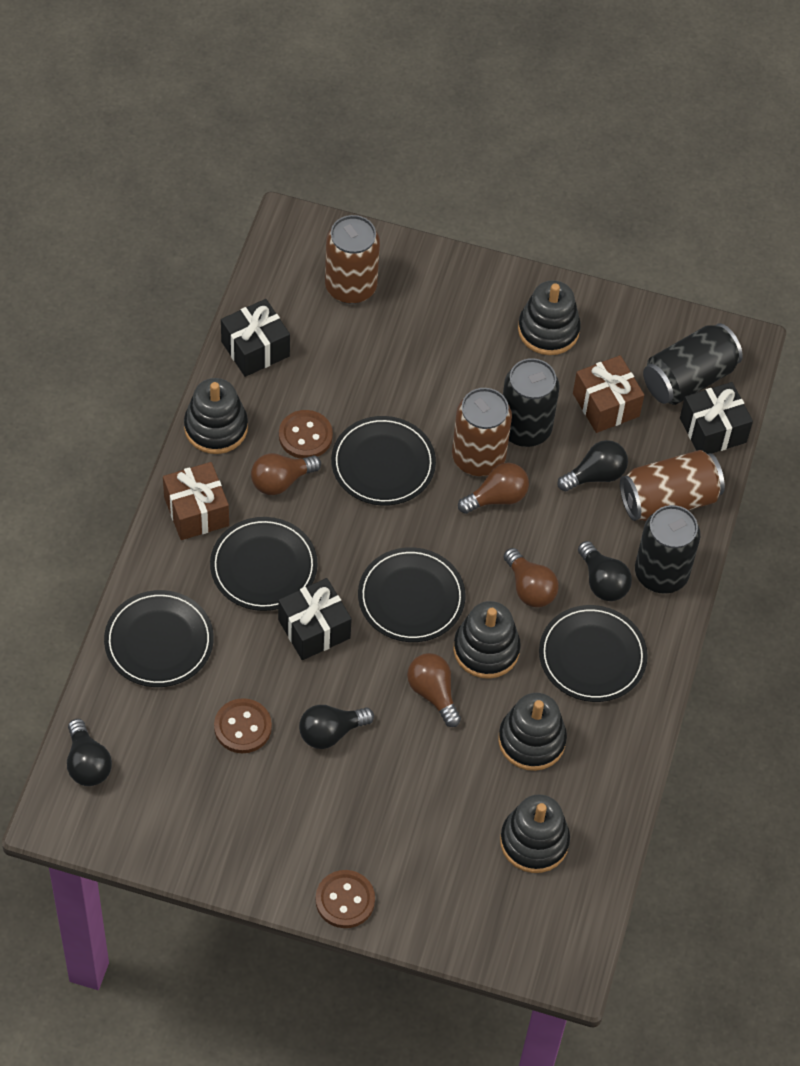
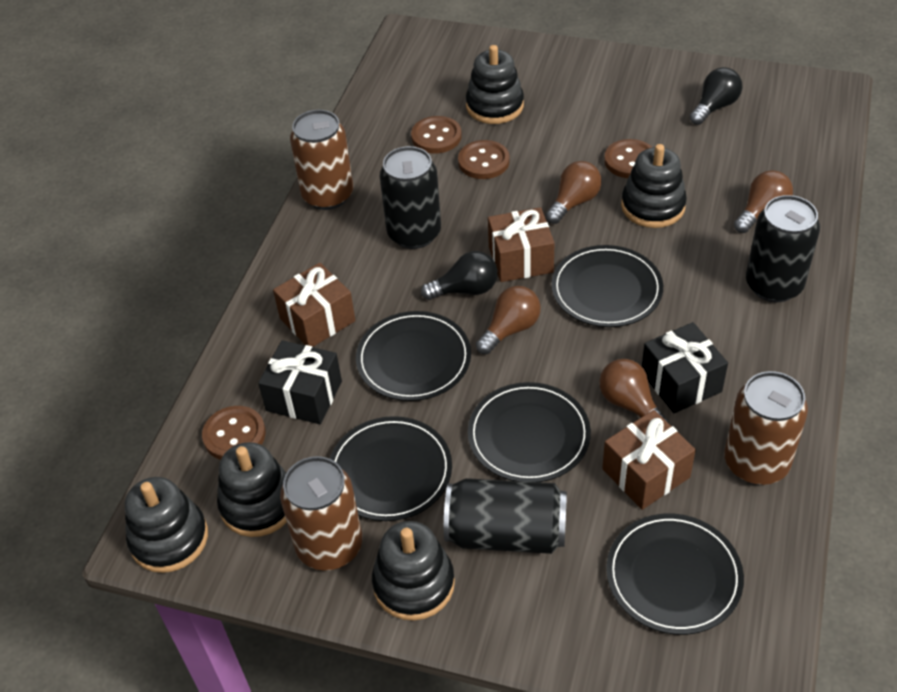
black gift: 3 -> 2
black light bulb: 4 -> 2
brown button: 3 -> 4
brown gift: 2 -> 3

